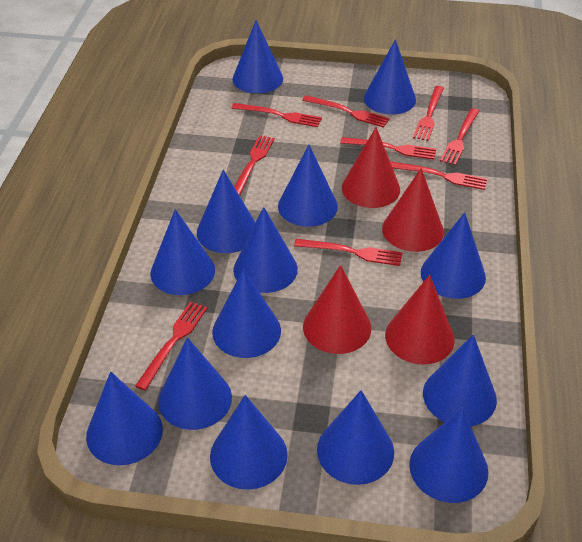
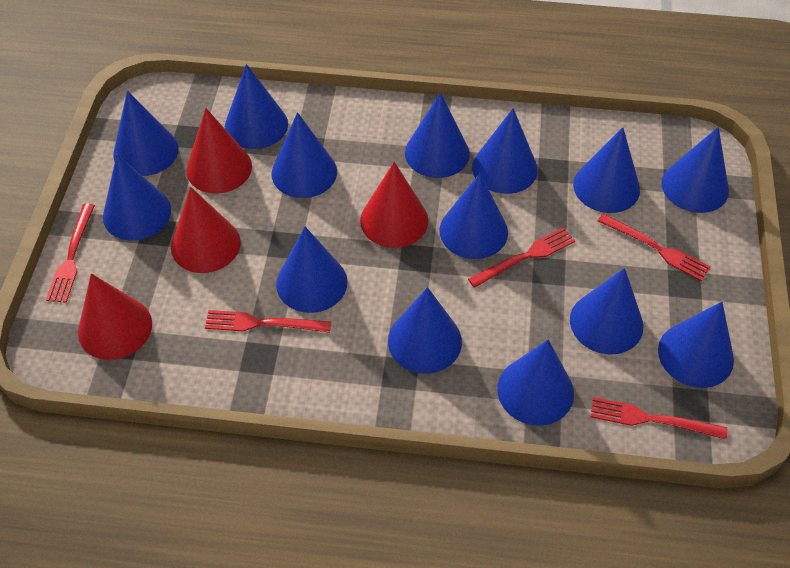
red fork: 9 -> 5

